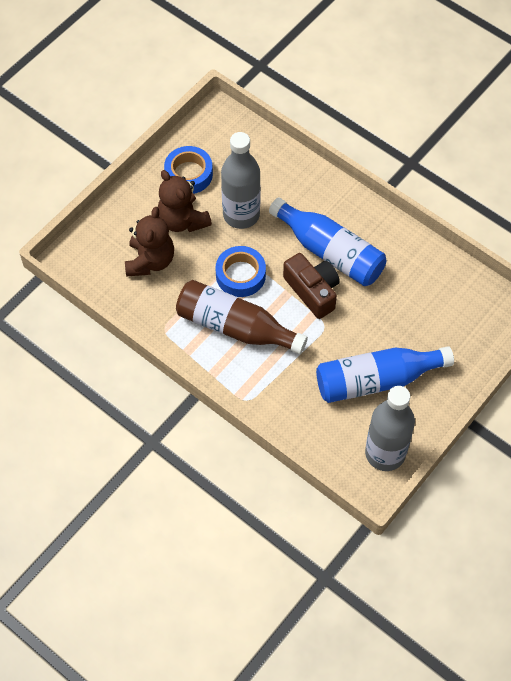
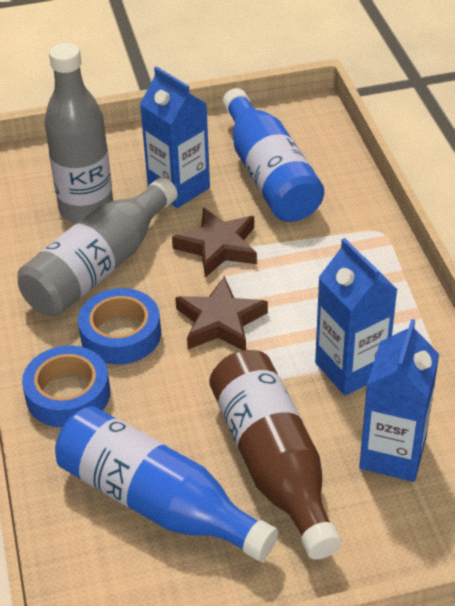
blue carton: 0 -> 3
brown camera: 1 -> 0
brown star: 0 -> 2
brown teddy bear: 2 -> 0

